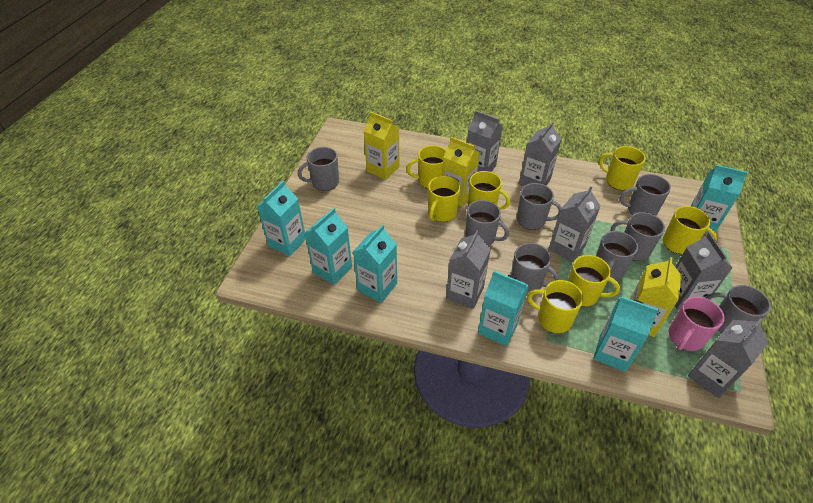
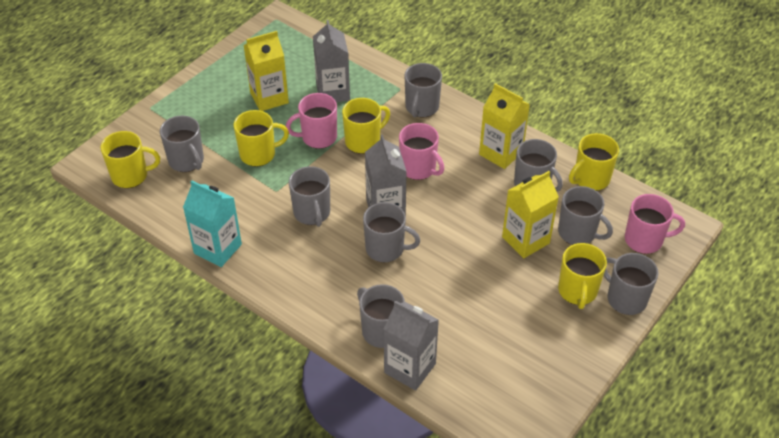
grey carton: 6 -> 3
pink mug: 1 -> 3
turquoise carton: 6 -> 1
yellow mug: 7 -> 5

